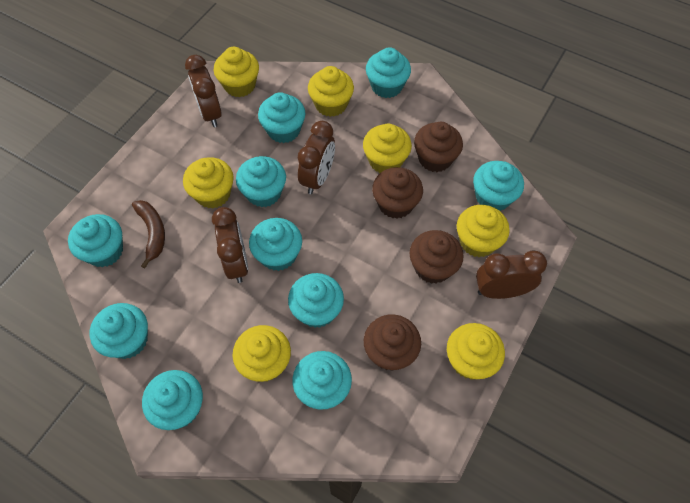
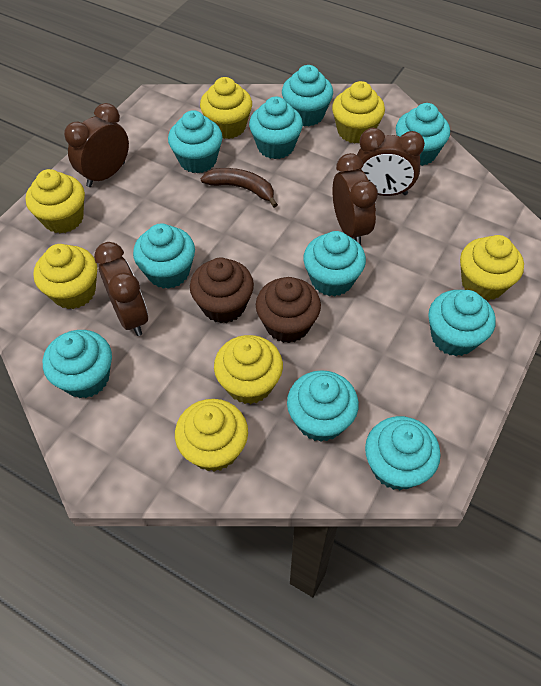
brown cupcake: 4 -> 2

